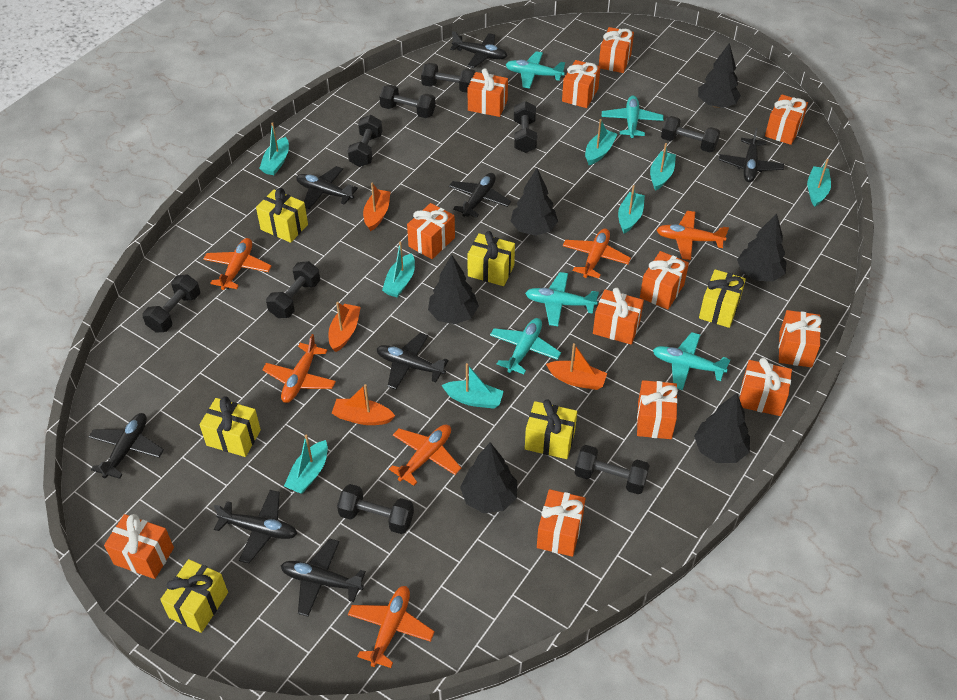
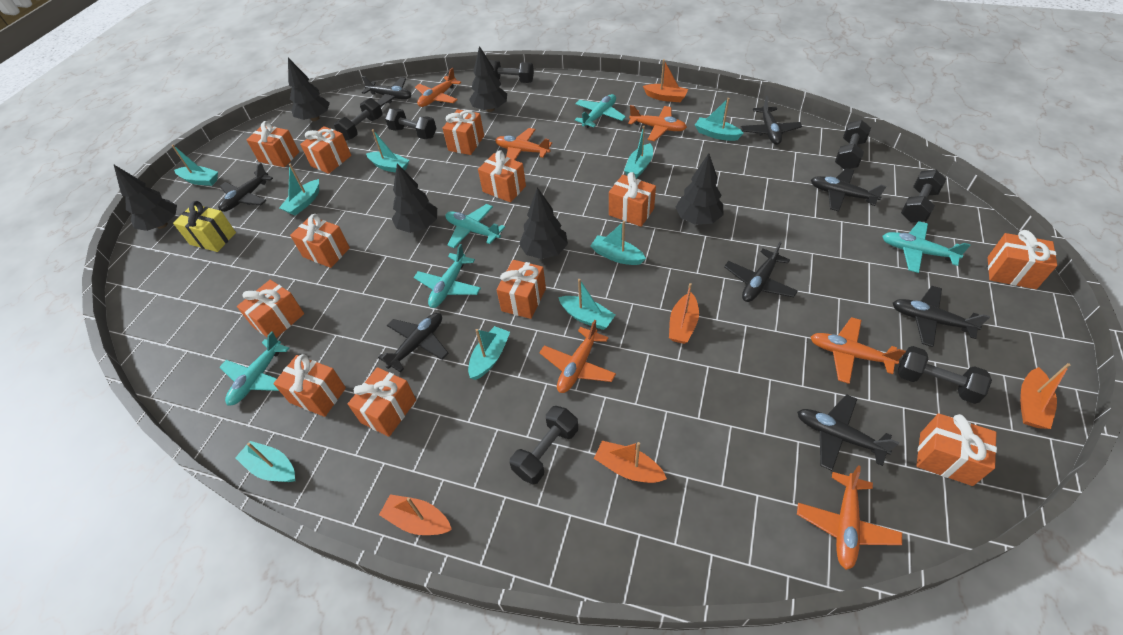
black dumbbell: 9 -> 7
orange boat: 4 -> 5
turquoise boat: 8 -> 9
yellow gift: 6 -> 1

